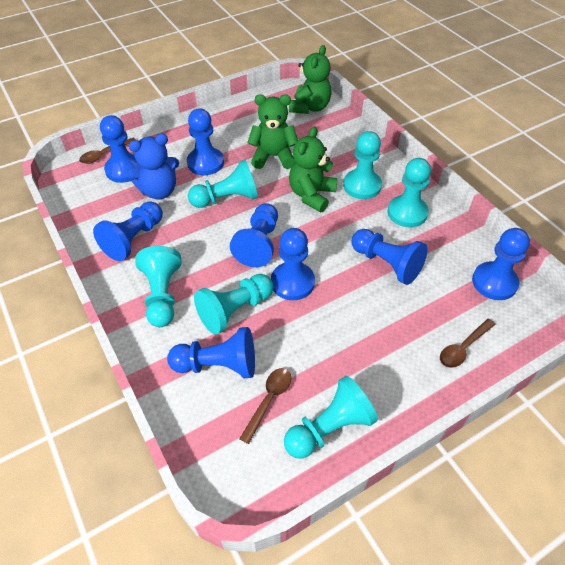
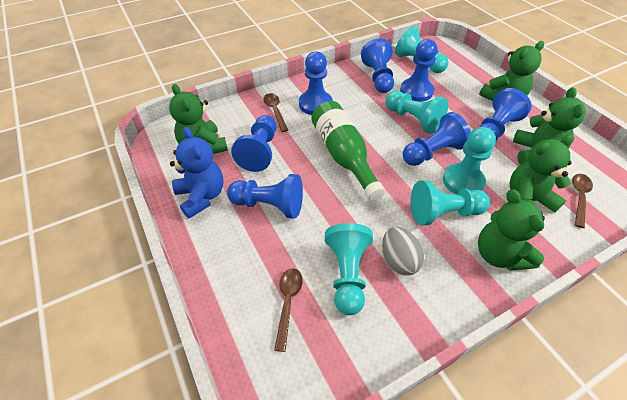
blue pawn: 8 -> 7
green bottle: 0 -> 1
green teddy bear: 3 -> 5
grey egg: 0 -> 1
turquoise pawn: 6 -> 5

